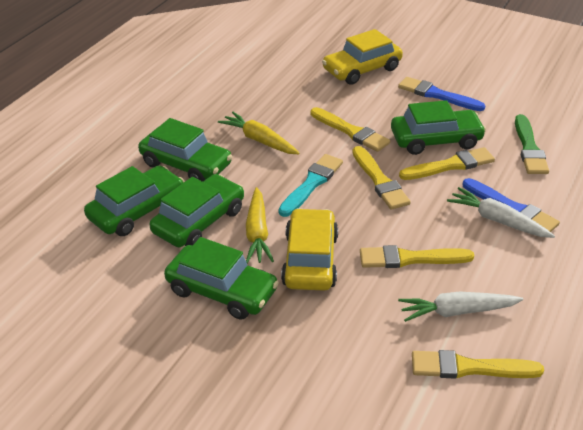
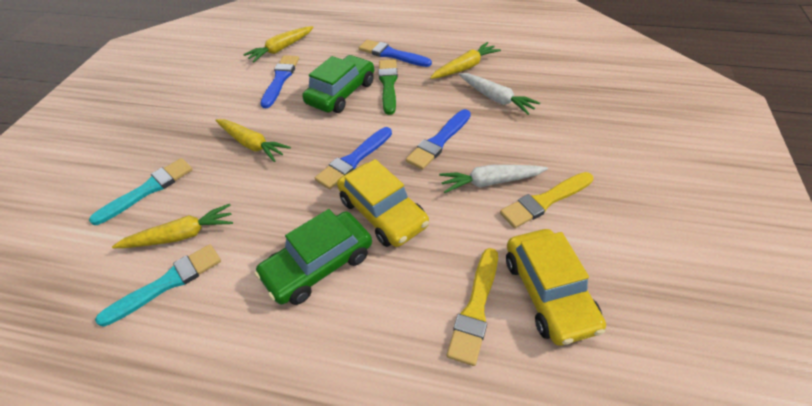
blue brush: 2 -> 4
green car: 5 -> 2
turquoise brush: 1 -> 2
yellow brush: 5 -> 2
yellow carrot: 2 -> 4

